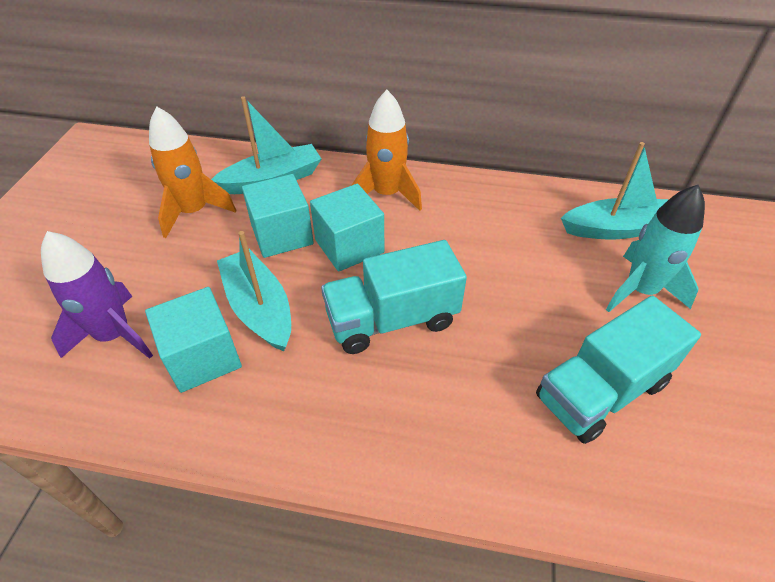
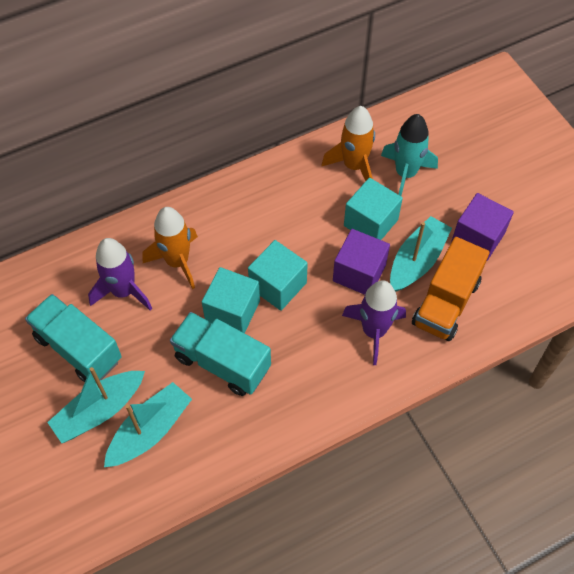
orange truck: 0 -> 1
purple cube: 0 -> 2
purple rocket: 1 -> 2

